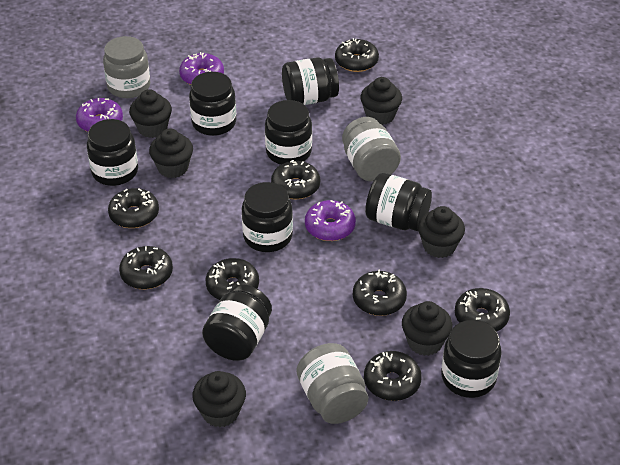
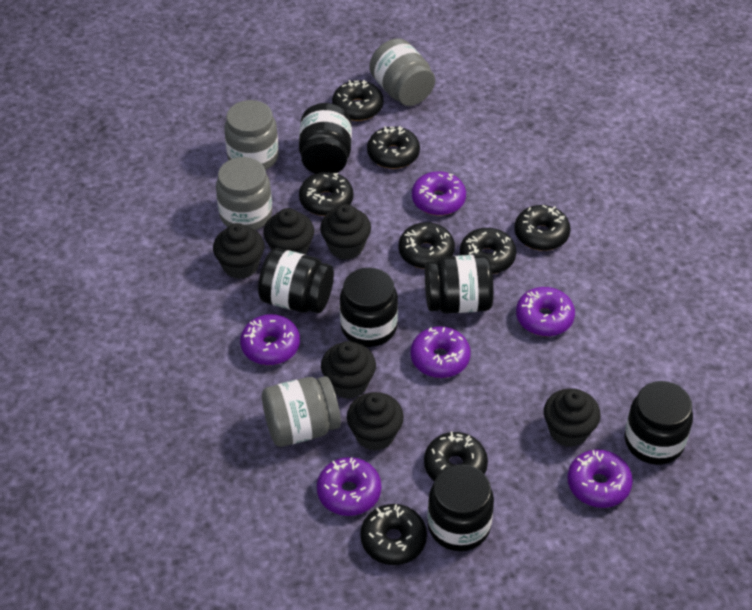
black jar: 8 -> 6
grey jar: 3 -> 4
purple donut: 3 -> 6

